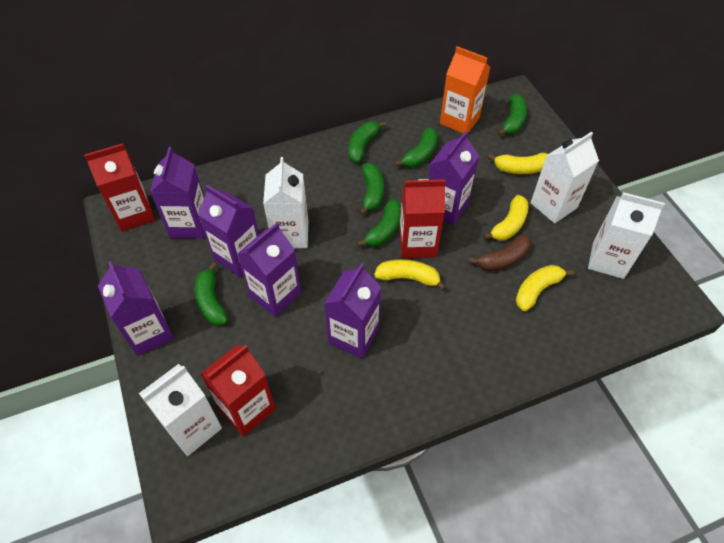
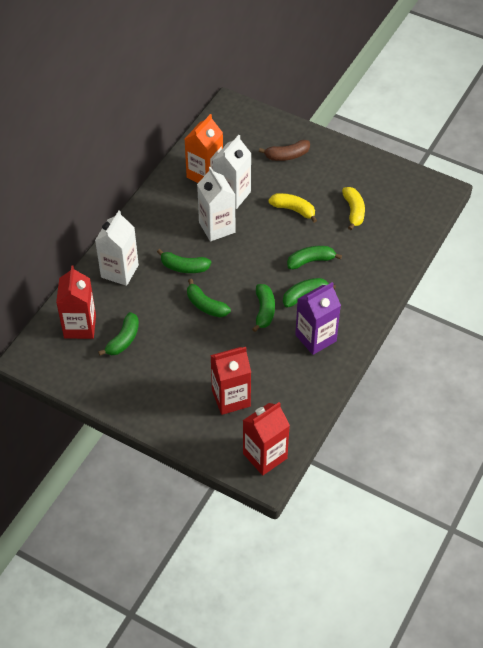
purple carton: 6 -> 1
white carton: 4 -> 3
yellow banana: 4 -> 2

